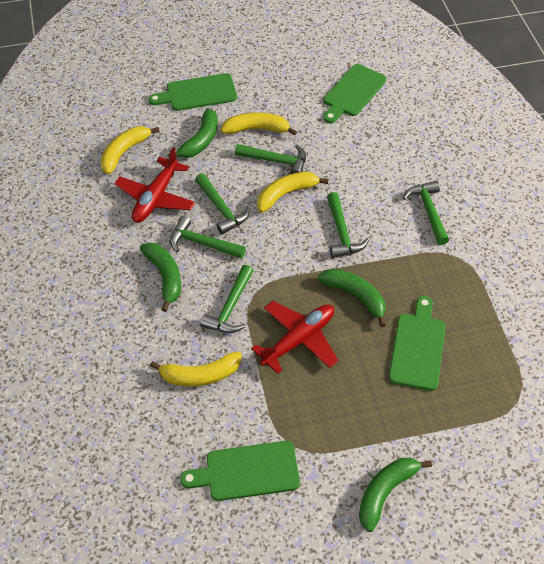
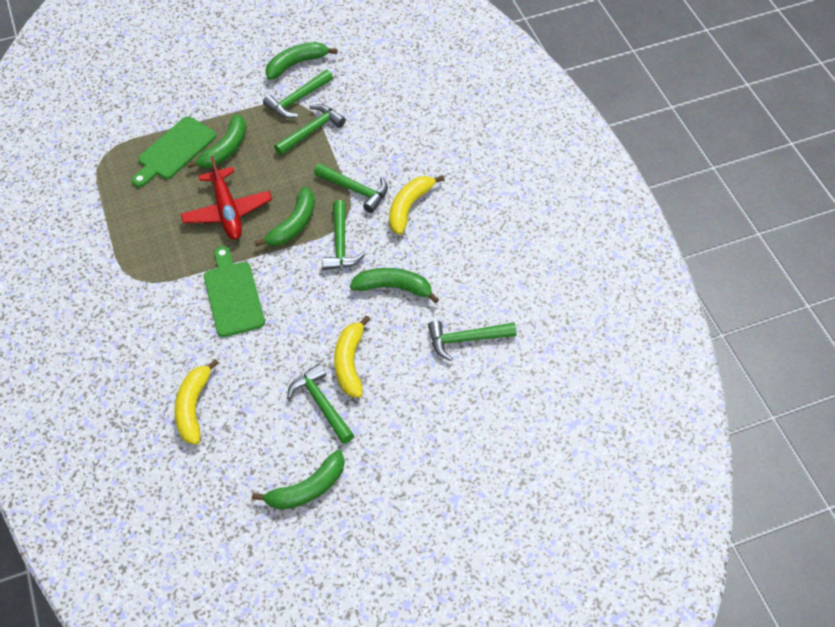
green banana: 4 -> 5
green cutting board: 4 -> 2
red plane: 2 -> 1
yellow banana: 4 -> 3

